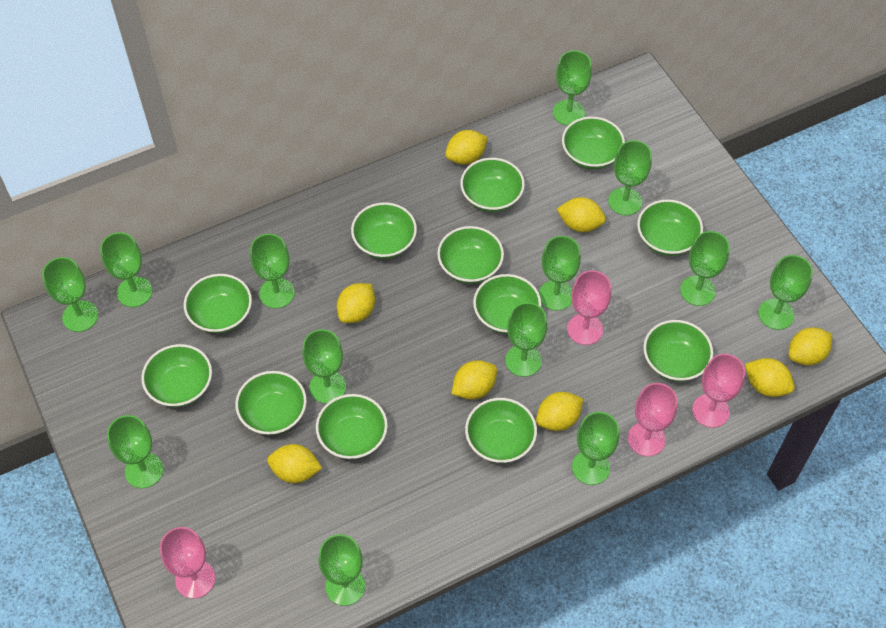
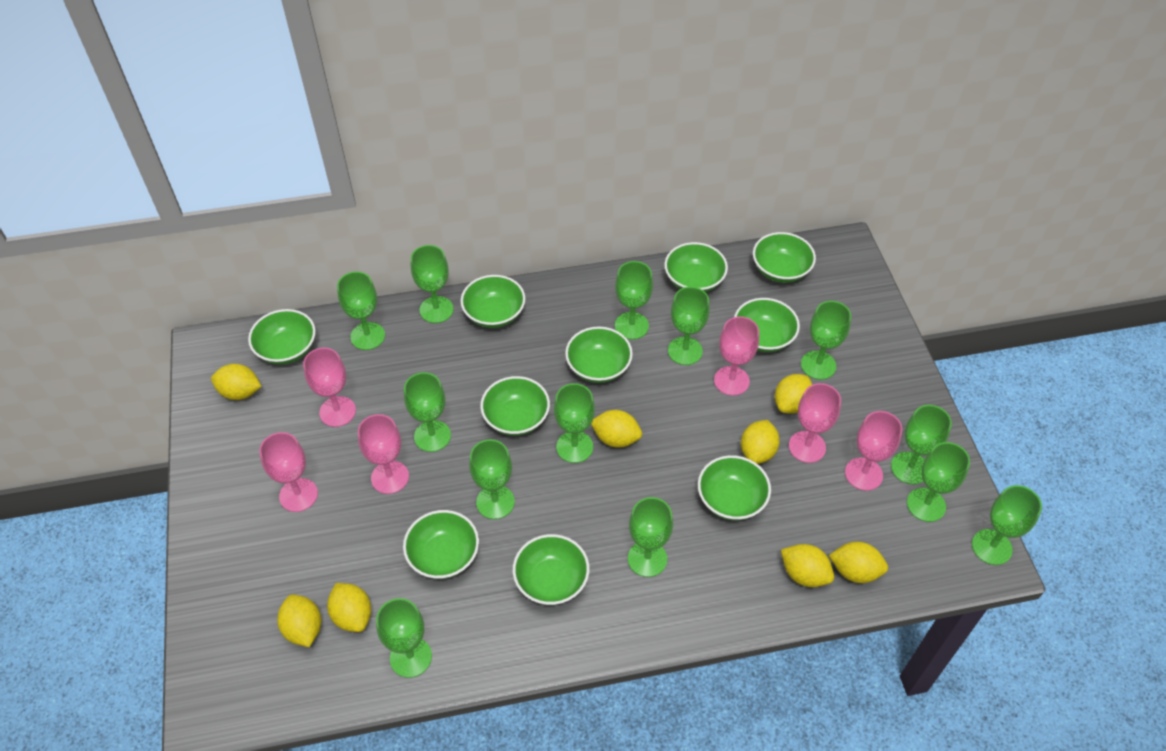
green bowl: 12 -> 10
pink goblet: 4 -> 6

